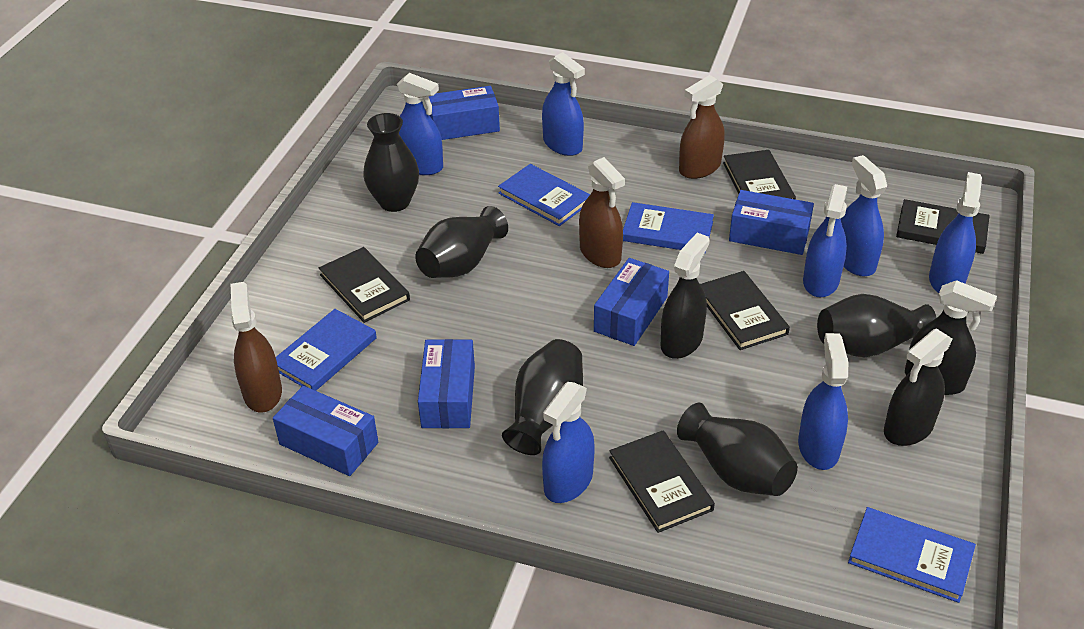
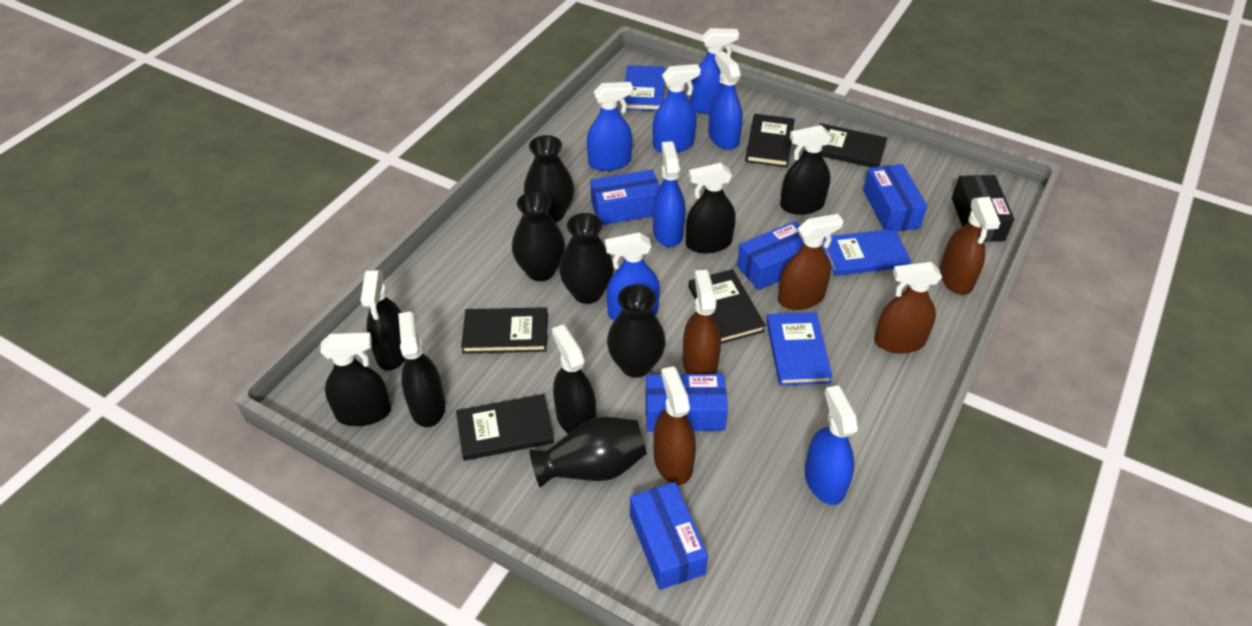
black box: 0 -> 1
black spray bottle: 3 -> 6
blue book: 4 -> 3
brown spray bottle: 3 -> 5

